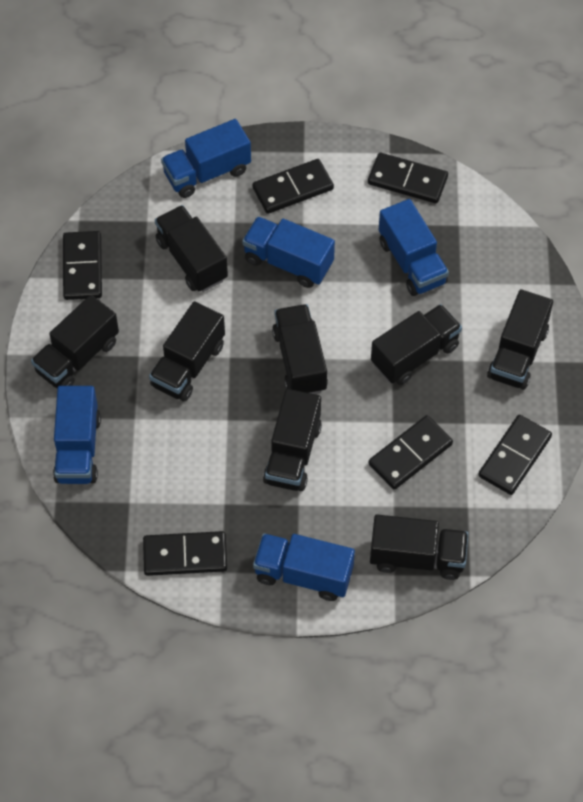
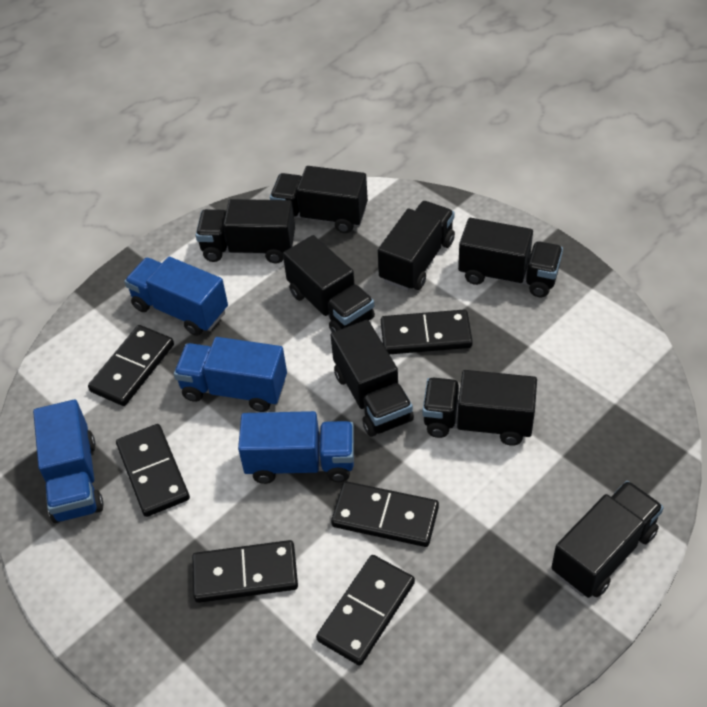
blue truck: 5 -> 4

